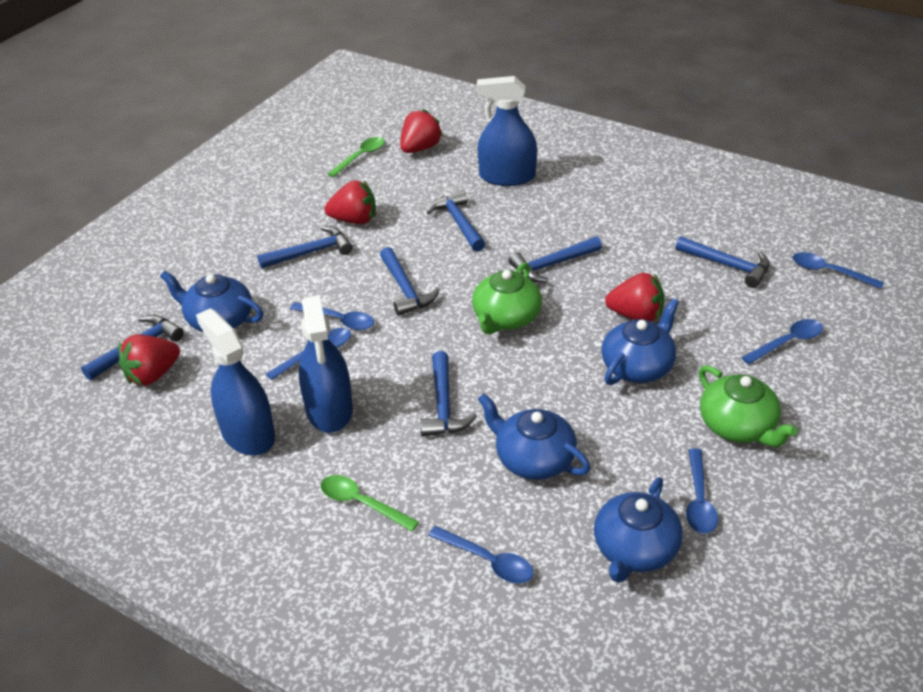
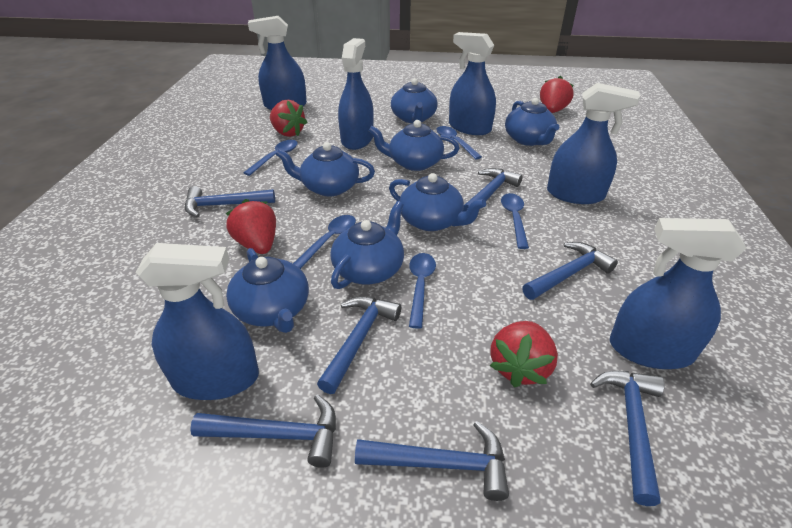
blue spoon: 6 -> 5
blue spray bottle: 3 -> 6
blue teapot: 4 -> 7
green spoon: 2 -> 0
green teapot: 2 -> 0

